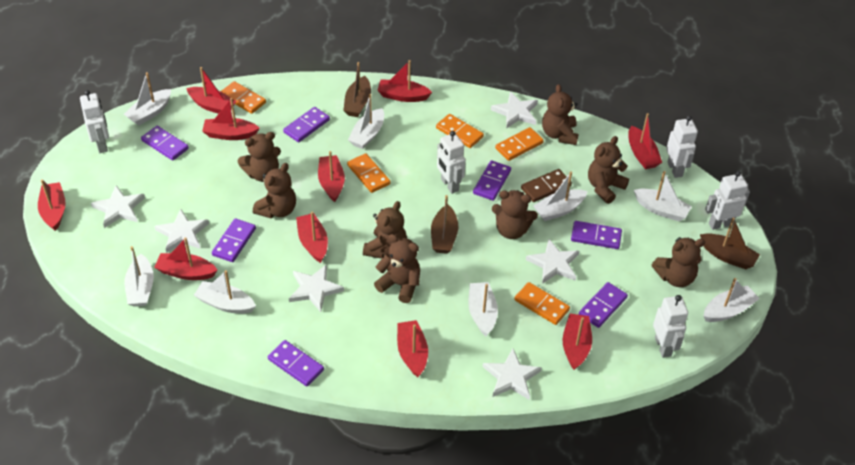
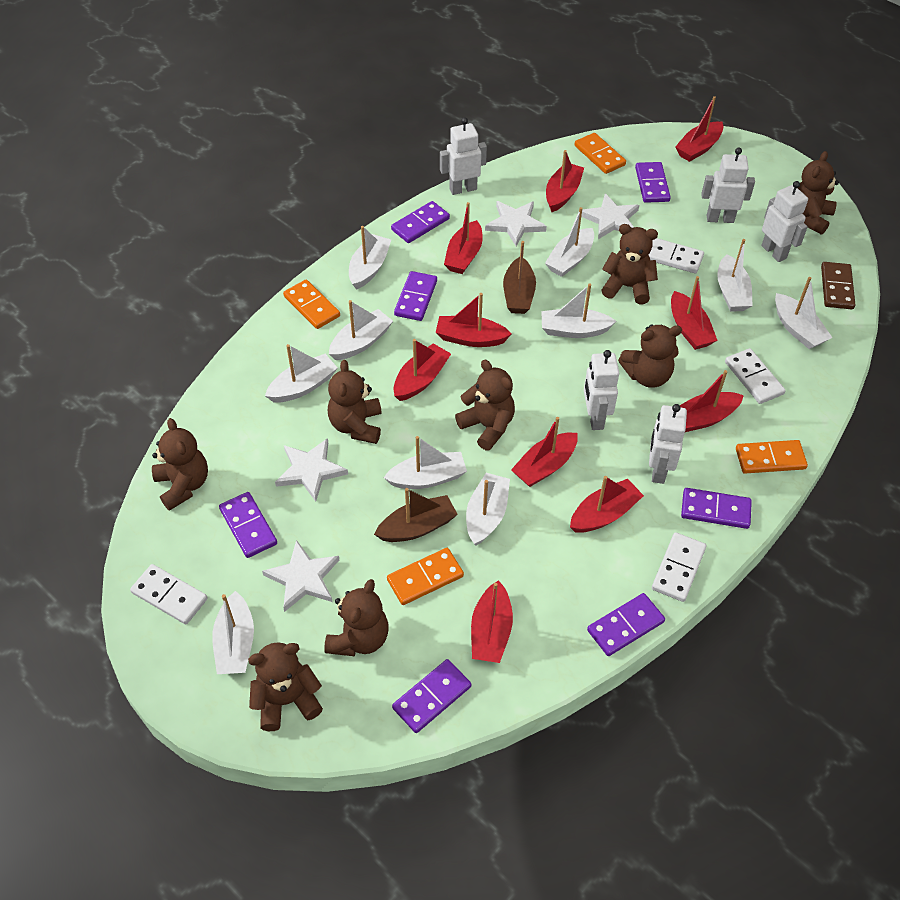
brown boat: 3 -> 2
orange domino: 5 -> 4
white boat: 8 -> 10
white domino: 0 -> 4
white star: 6 -> 4

